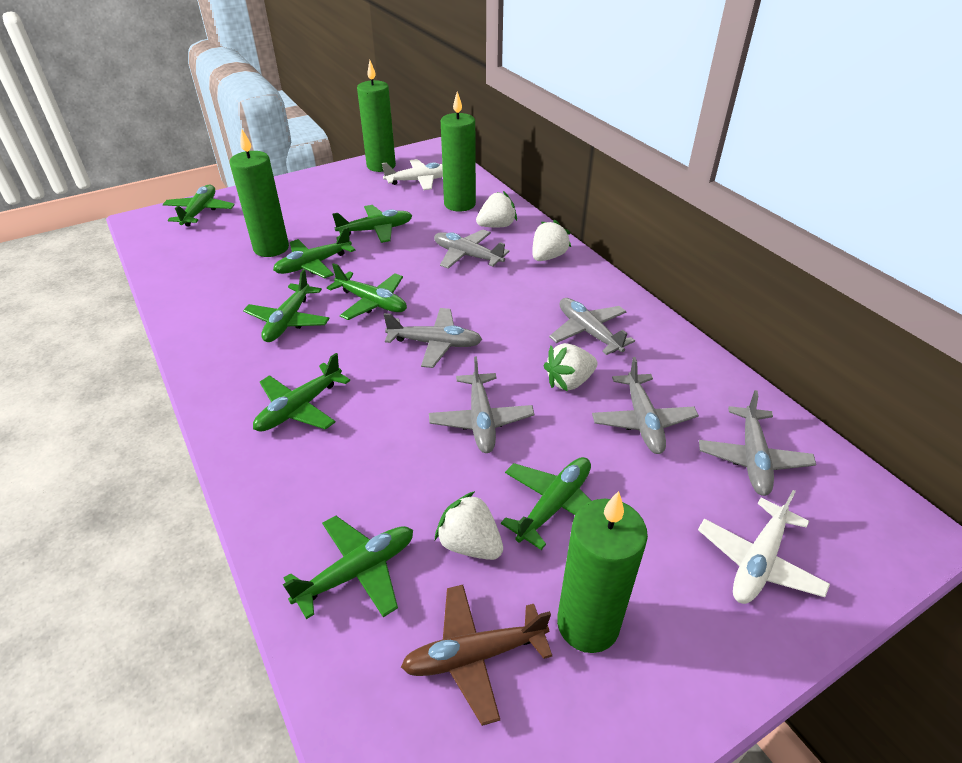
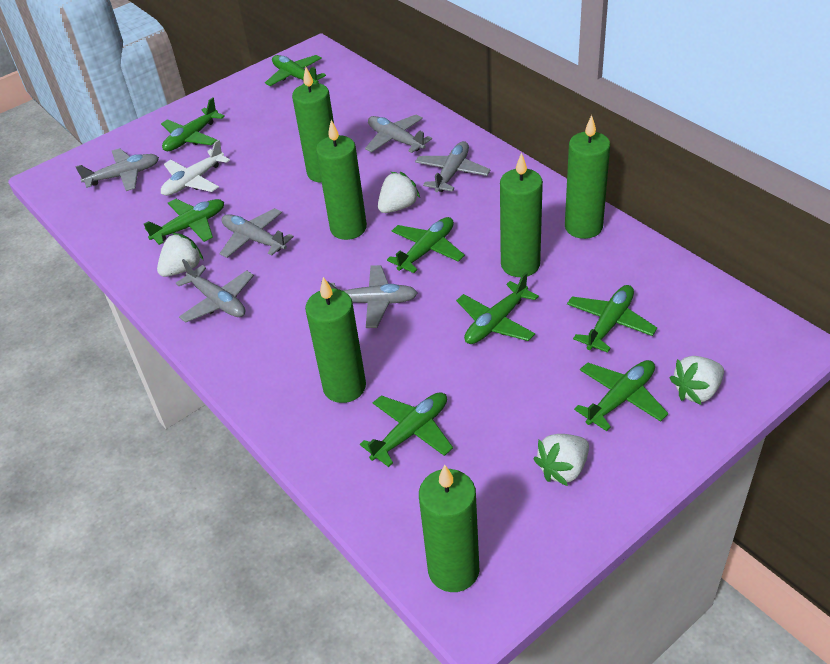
brown plane: 1 -> 0
green candle: 4 -> 6
white plane: 2 -> 1

